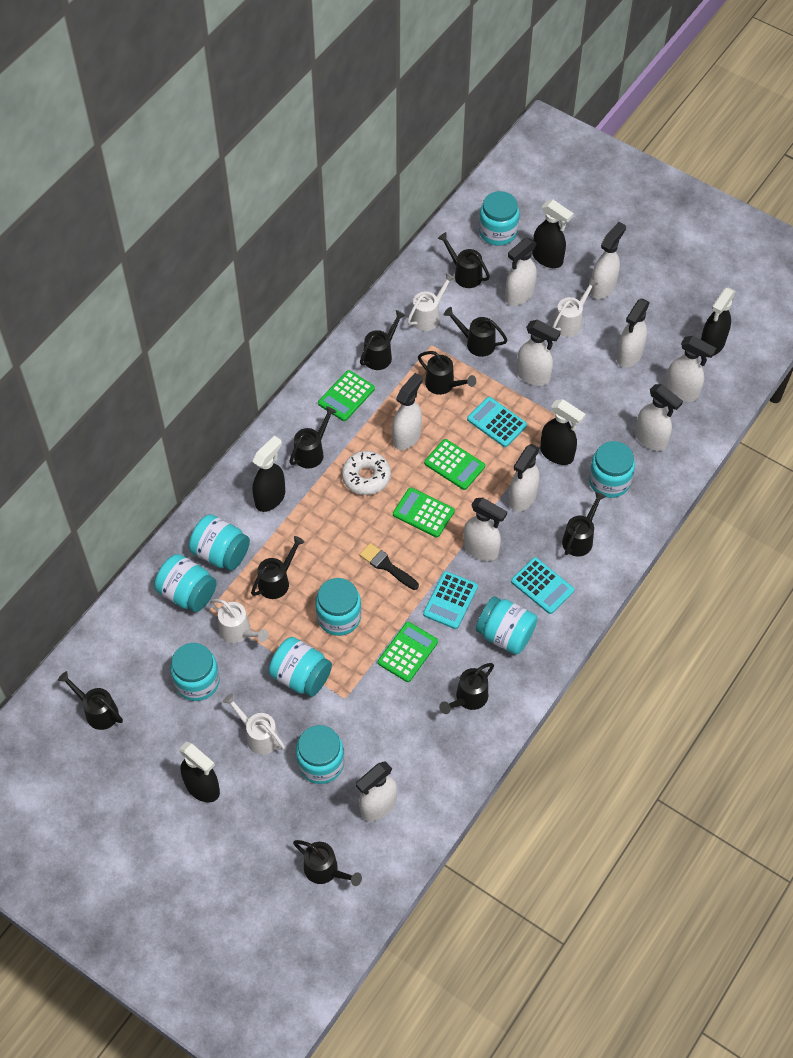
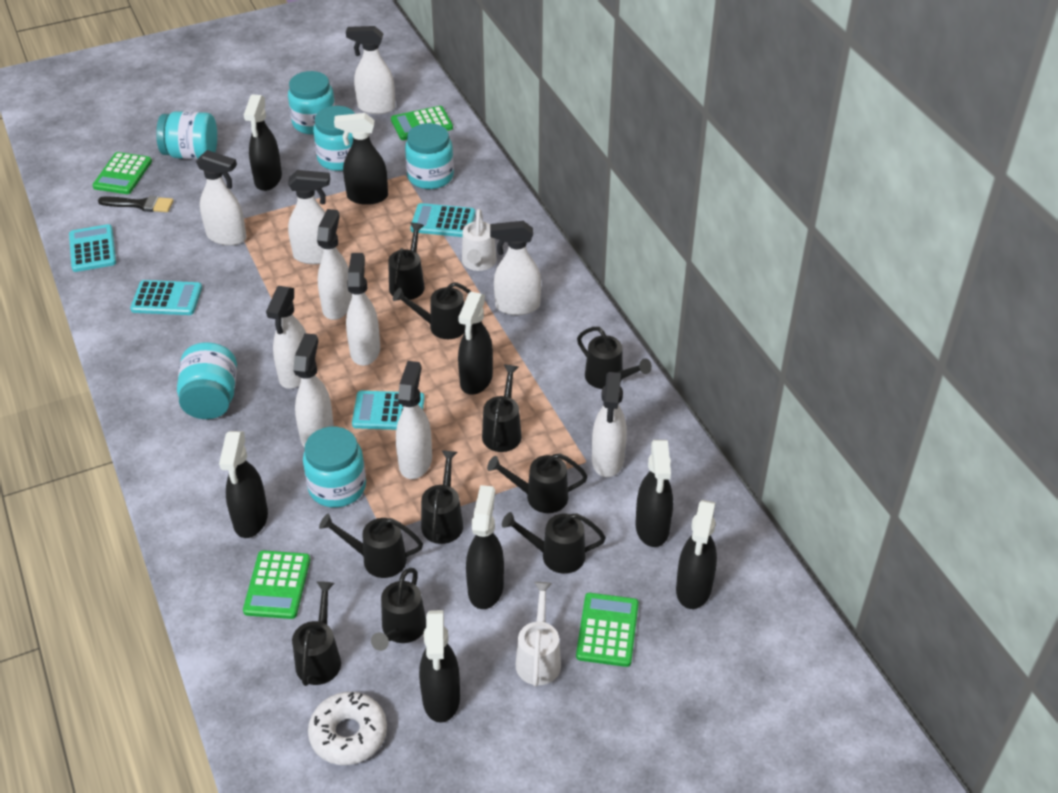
black spray bottle: 5 -> 8
turquoise calculator: 3 -> 4
turquoise jar: 9 -> 6
white watering can: 4 -> 2

